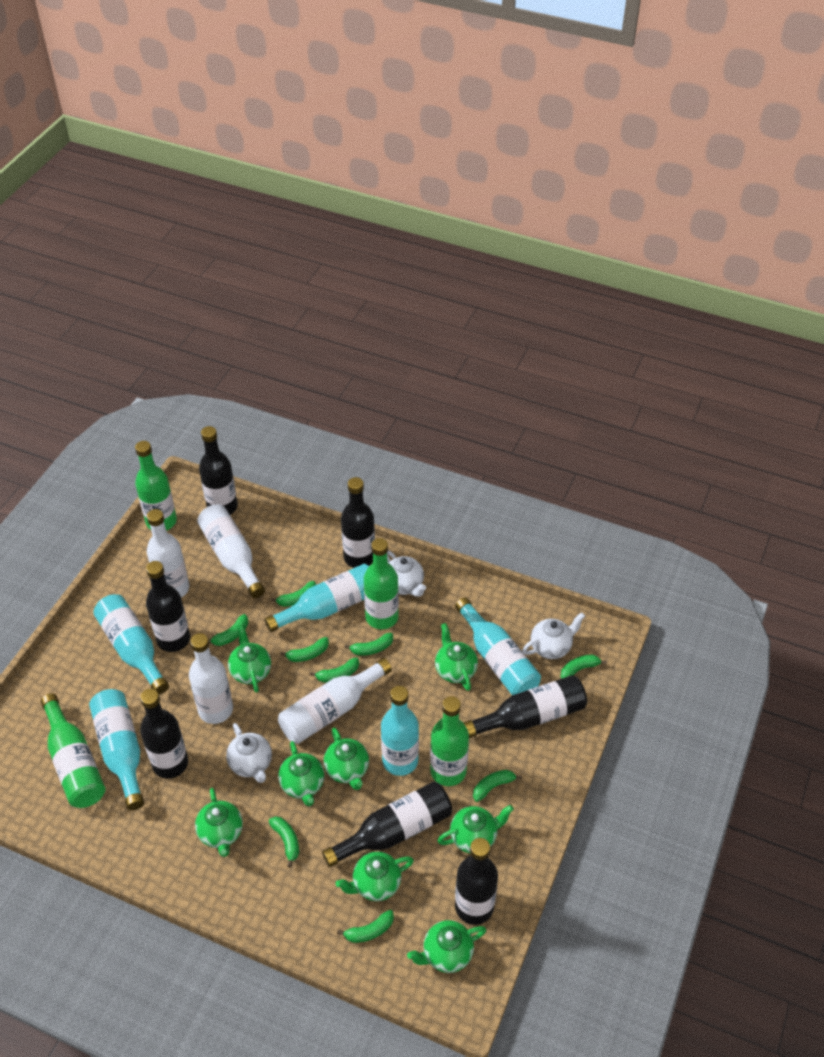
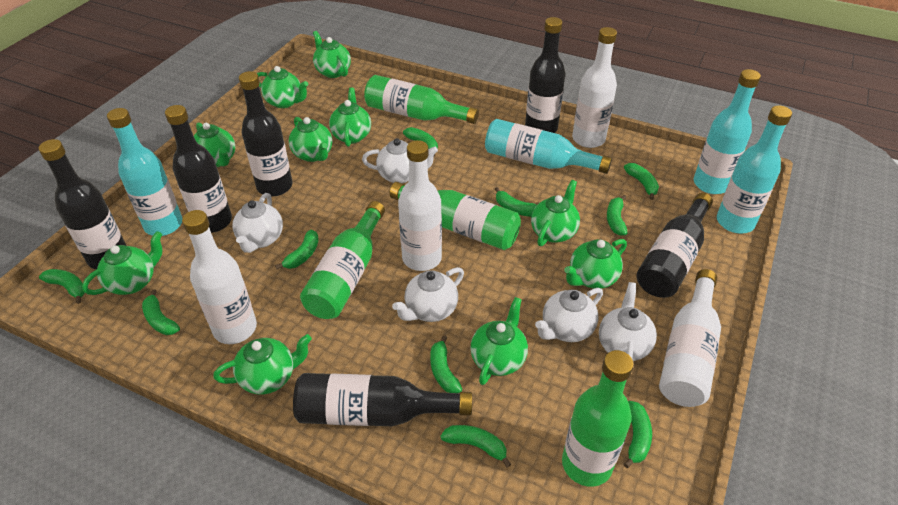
black bottle: 7 -> 6
green banana: 9 -> 10
green teapot: 8 -> 10
turquoise bottle: 5 -> 4
white teapot: 3 -> 5

